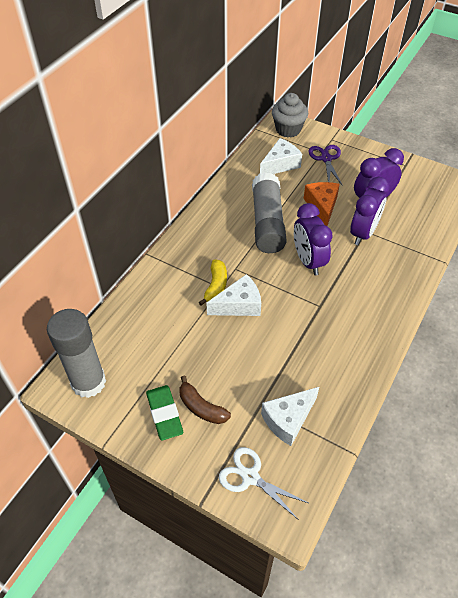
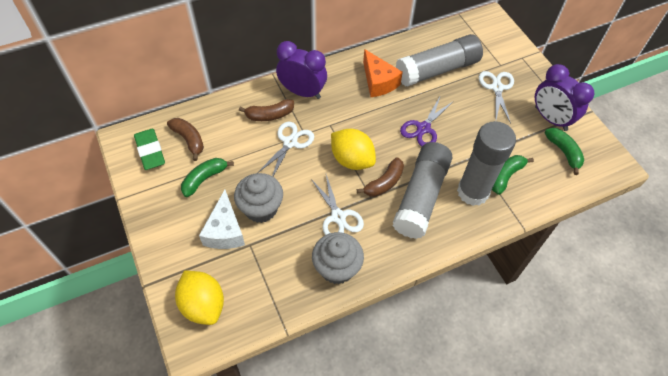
brown banana: 1 -> 3
green banana: 0 -> 3
grey cupcake: 1 -> 2
grey glue stick: 2 -> 3
purple clock: 3 -> 2
white cheese: 3 -> 1
white scissors: 1 -> 3
yellow banana: 1 -> 0
yellow lemon: 0 -> 2

